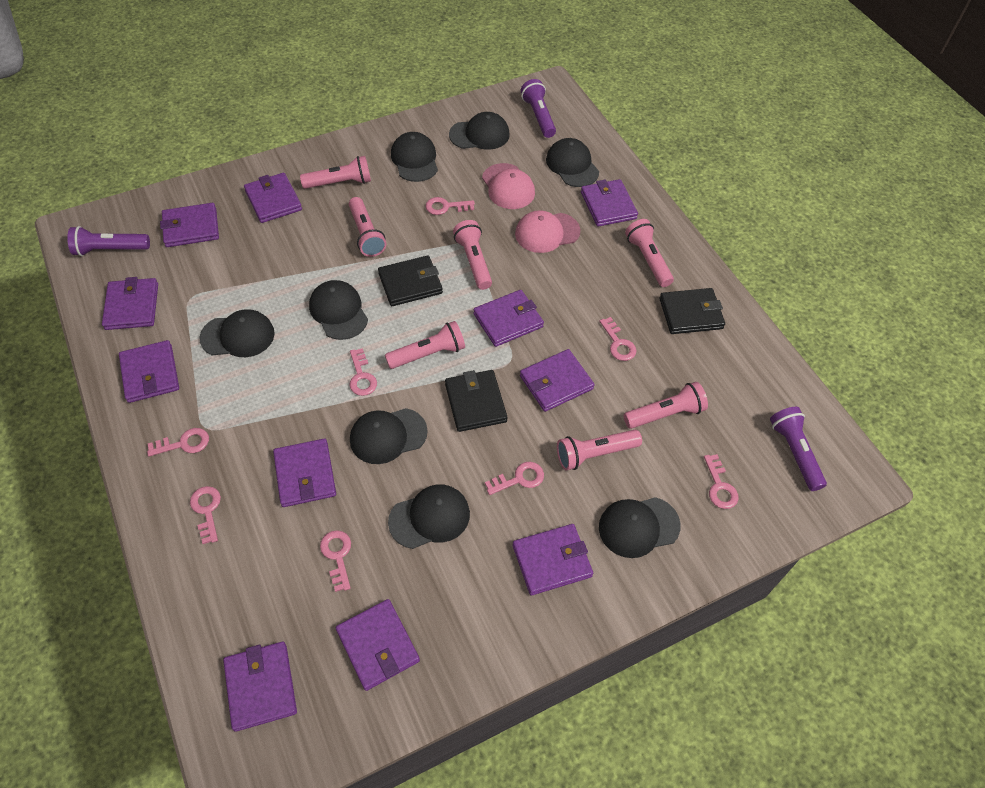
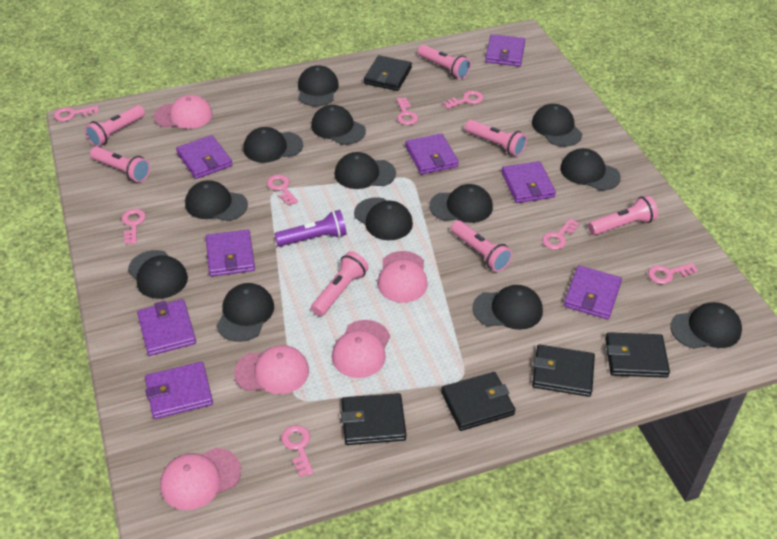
black cap: 8 -> 13
black wallet: 3 -> 5
pink cap: 2 -> 5
purple flashlight: 3 -> 1
purple wallet: 11 -> 8

